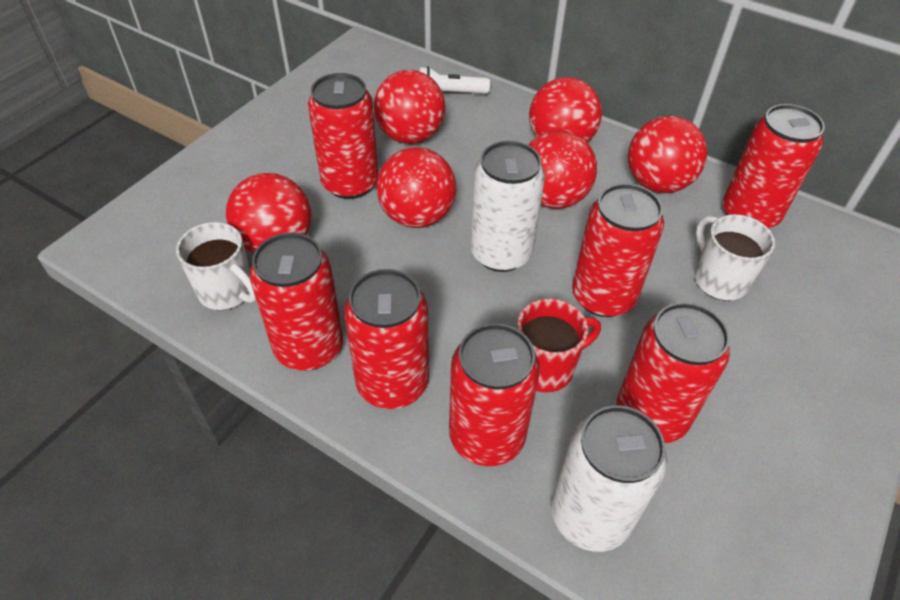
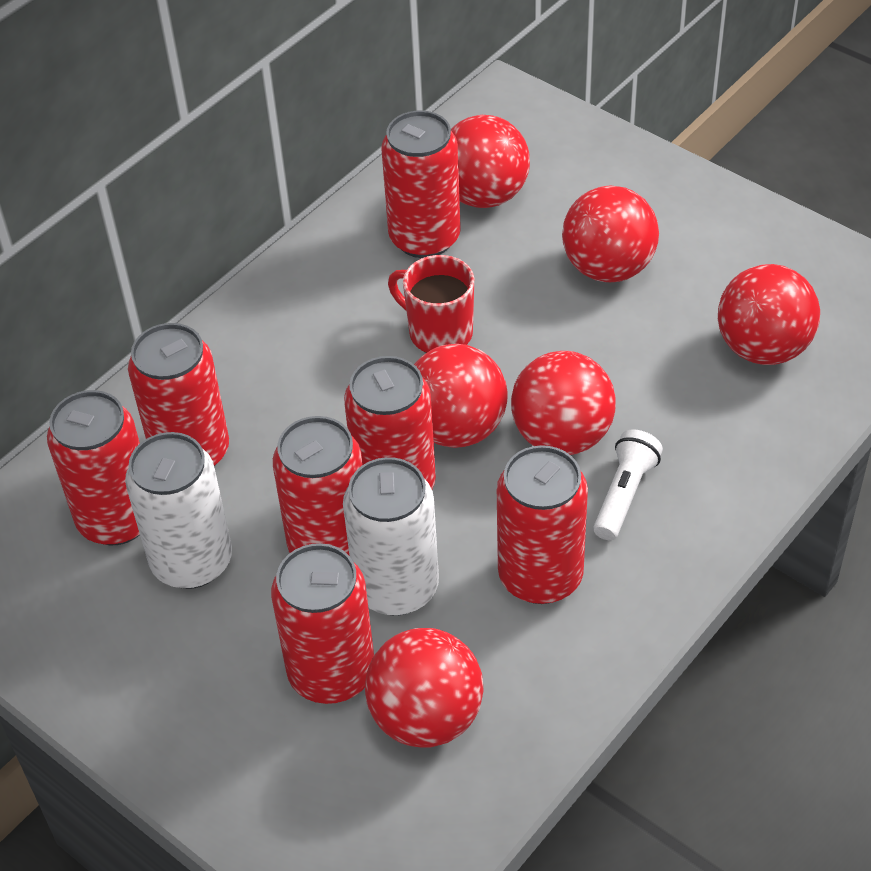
white mug: 2 -> 0

